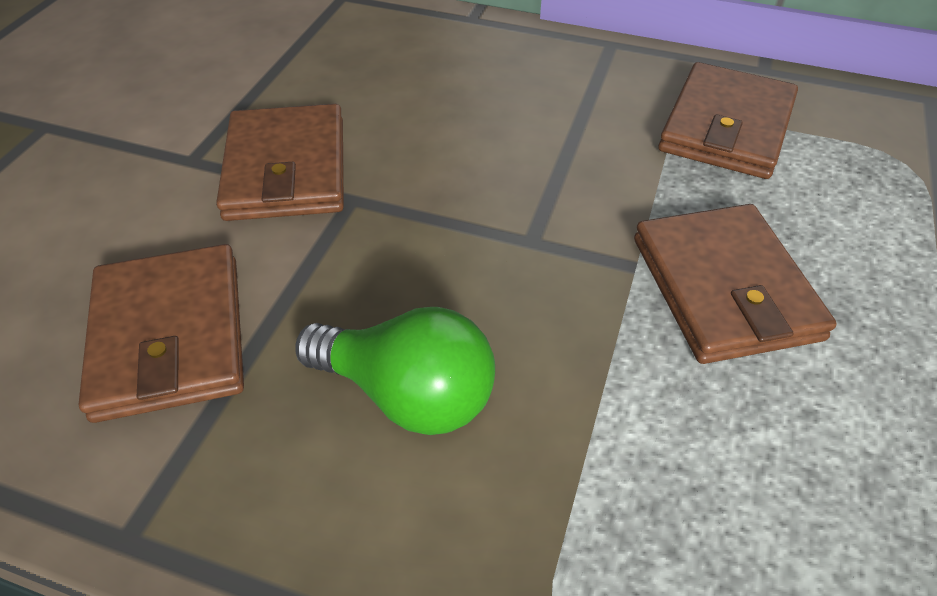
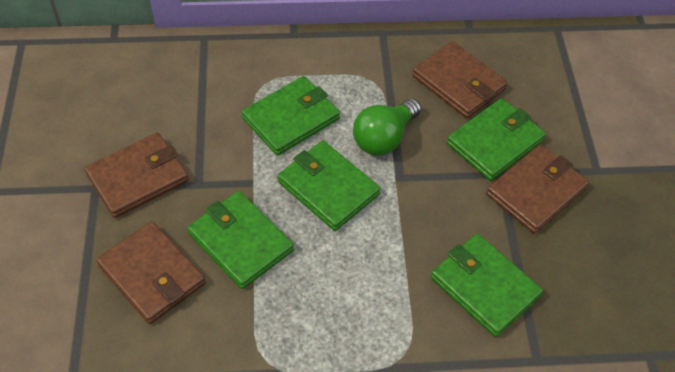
green wallet: 0 -> 5

